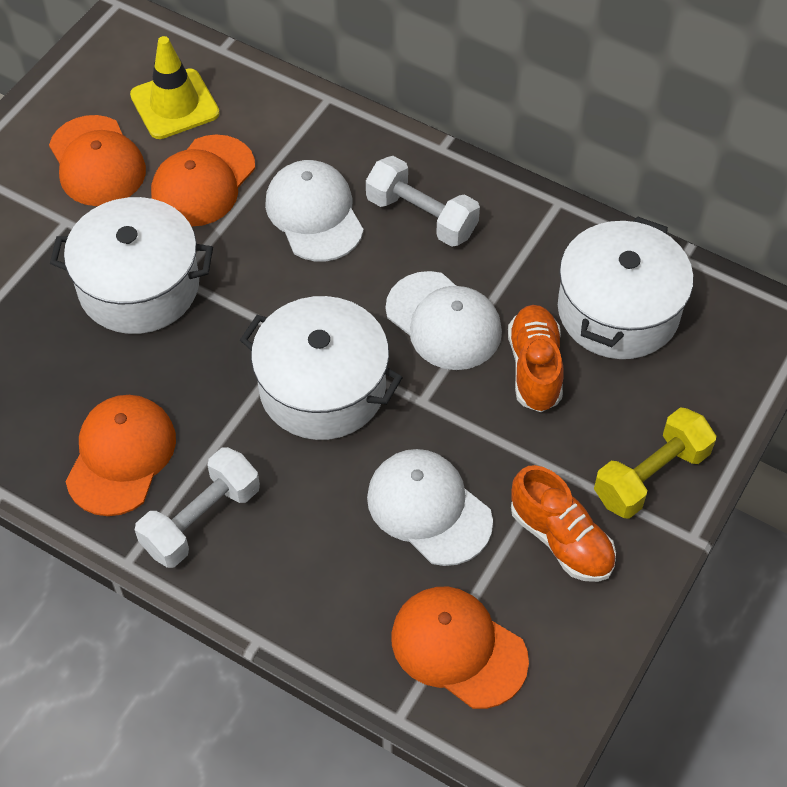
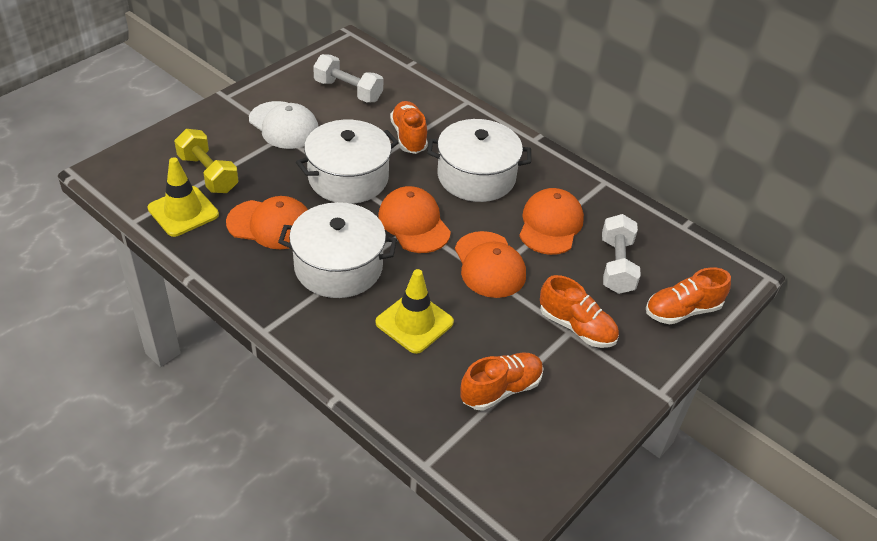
orange shoe: 2 -> 4
white cap: 3 -> 1
yellow traffic cone: 1 -> 2

